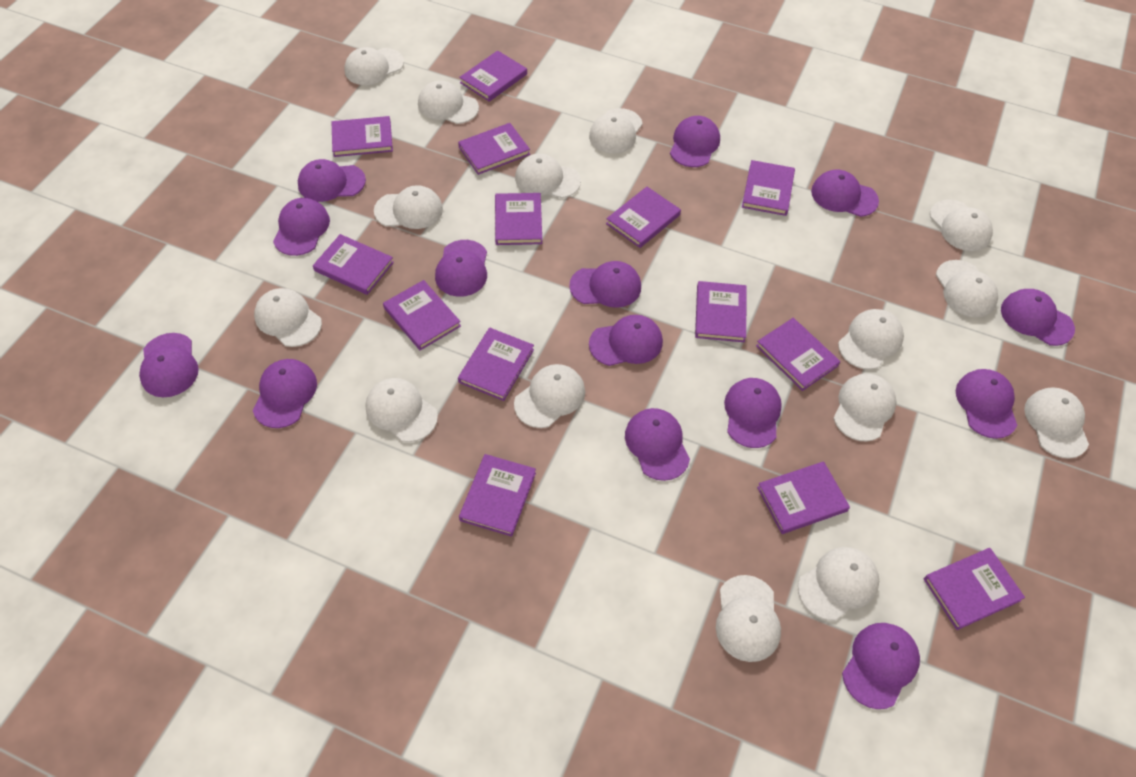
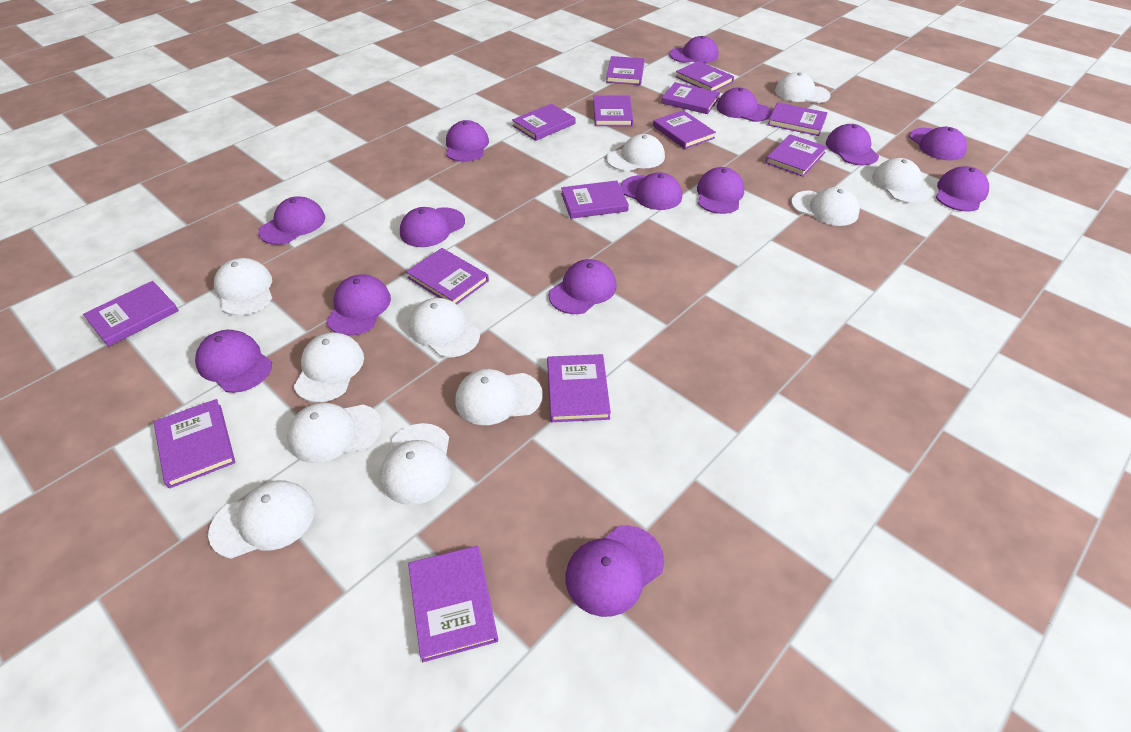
white cap: 15 -> 11

